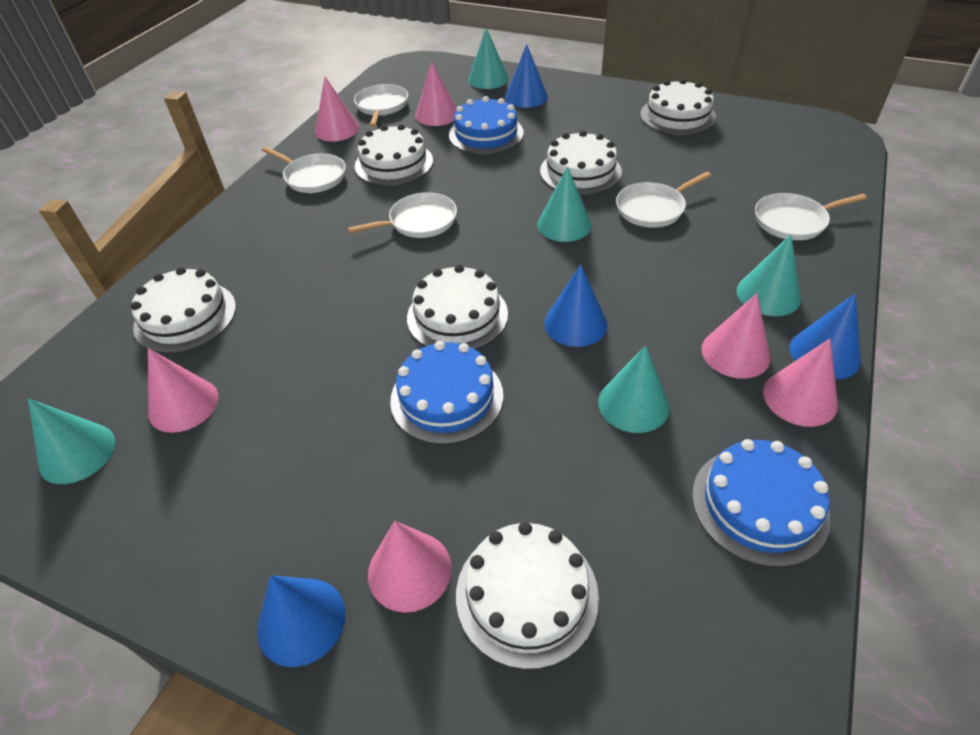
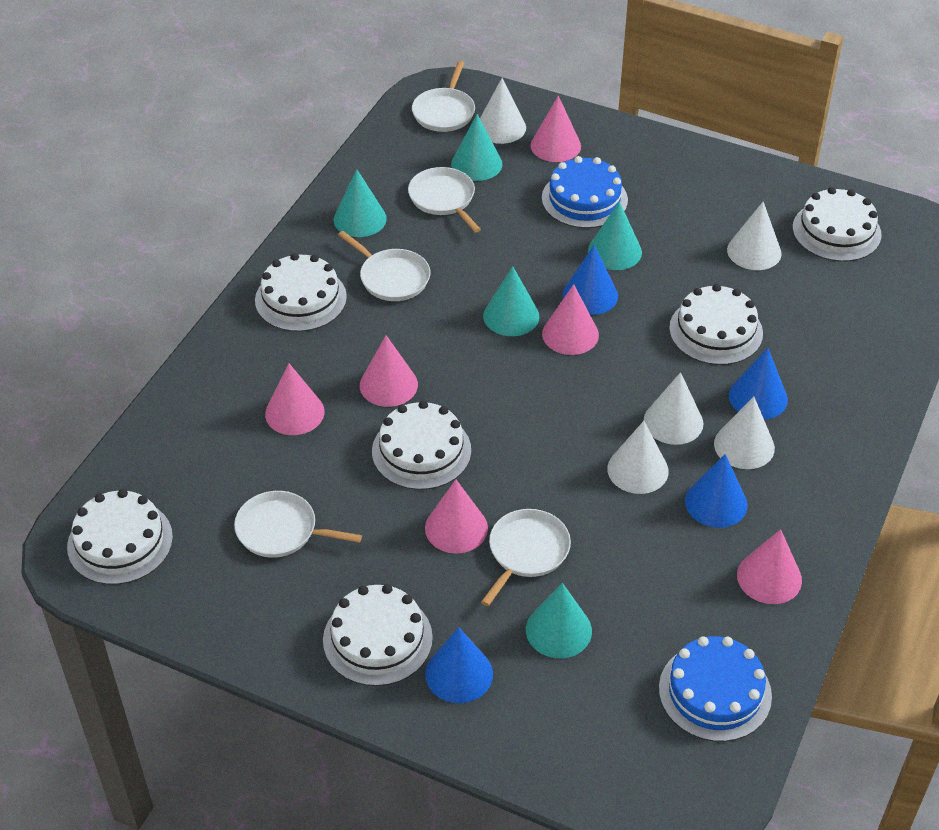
blue cake: 3 -> 2
white cone: 0 -> 5

